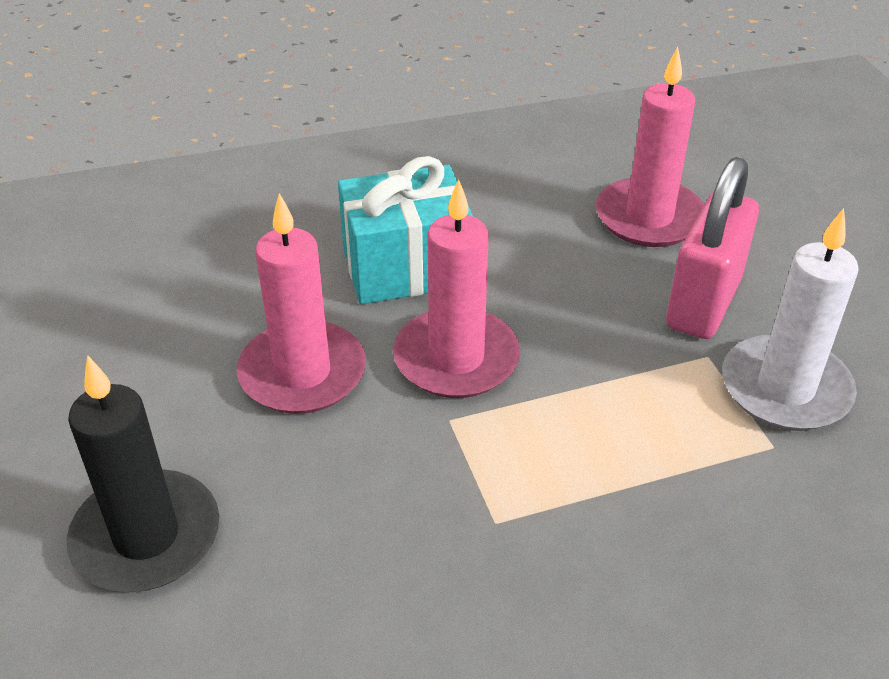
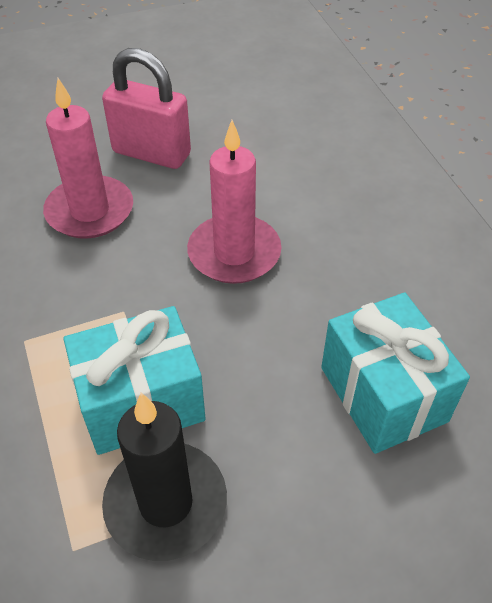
pink candle: 3 -> 2
turquoise gift: 1 -> 2
white candle: 1 -> 0

